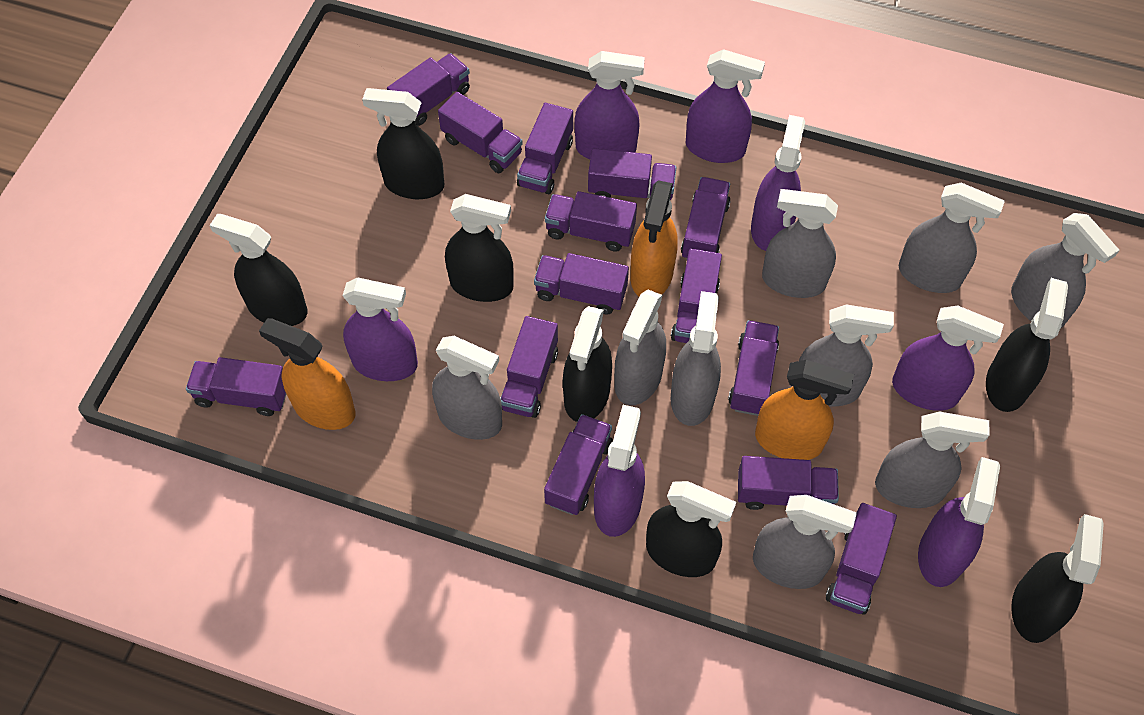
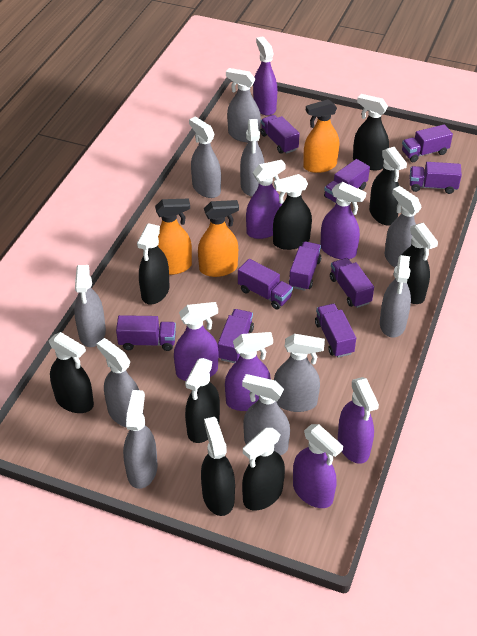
black spray bottle: 7 -> 9
grey spray bottle: 9 -> 10
purple truck: 14 -> 10

